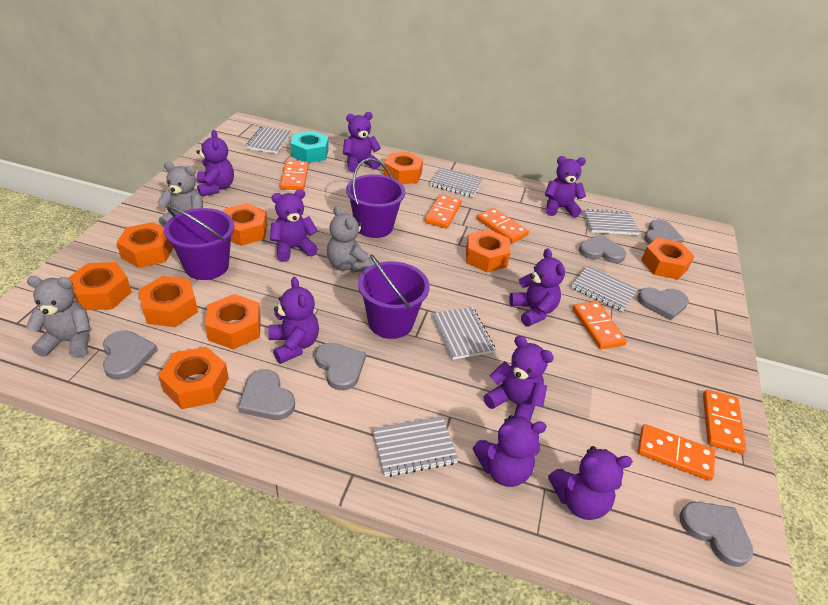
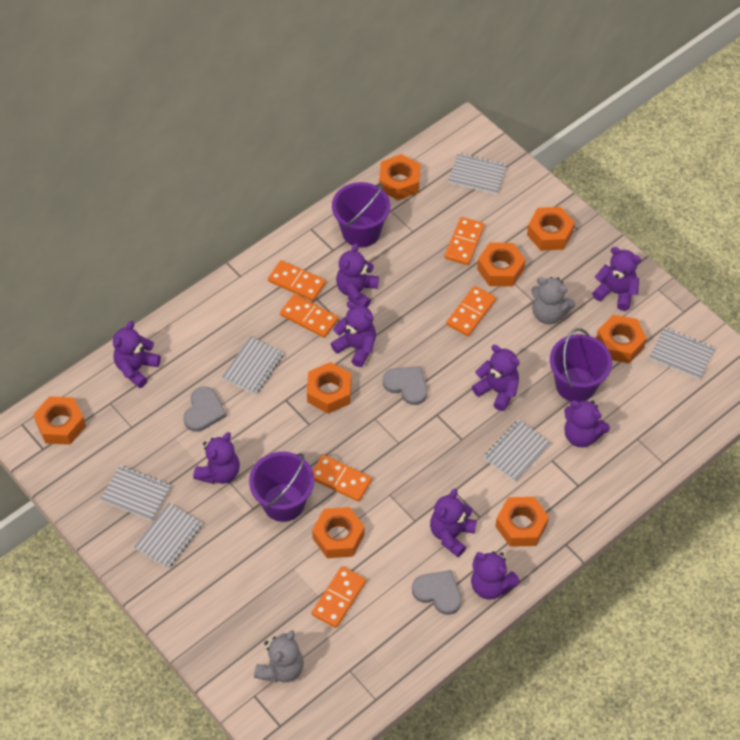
grey heart: 7 -> 3
grey teddy bear: 3 -> 2
orange nut: 9 -> 8
turquoise nut: 1 -> 0

